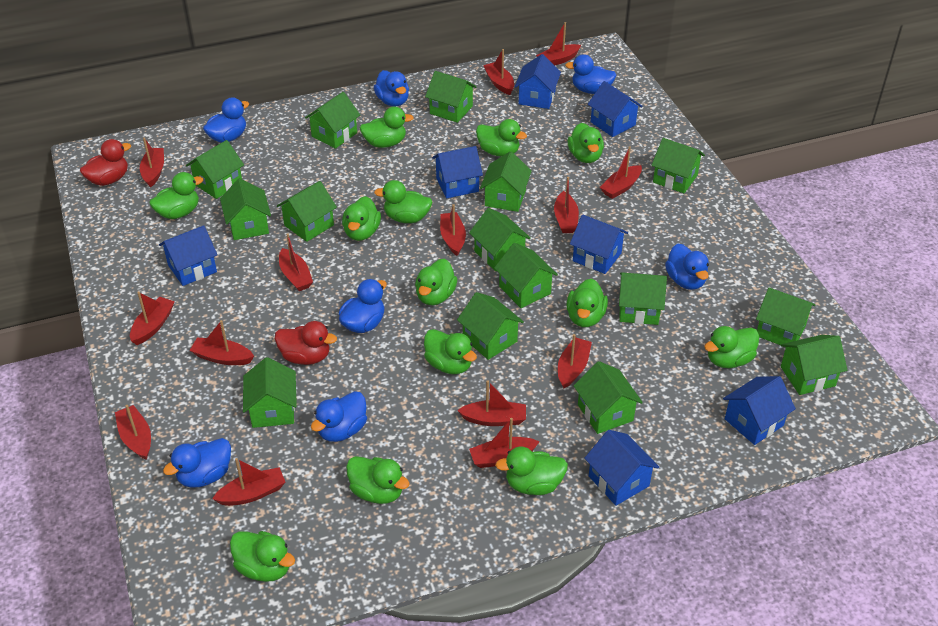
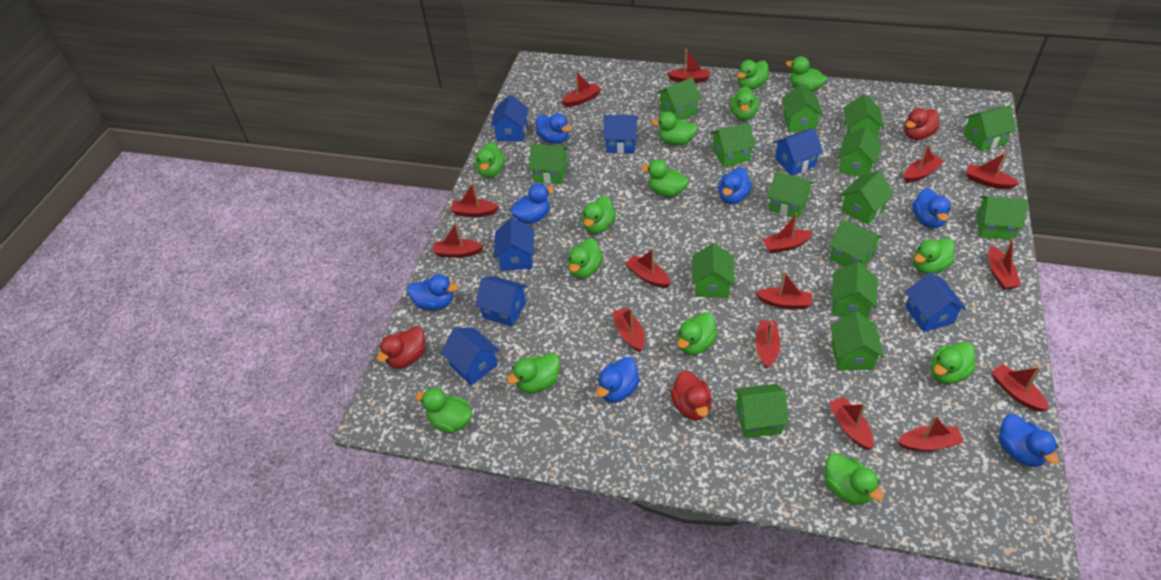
green duck: 13 -> 14
red boat: 14 -> 15
red duck: 2 -> 3

